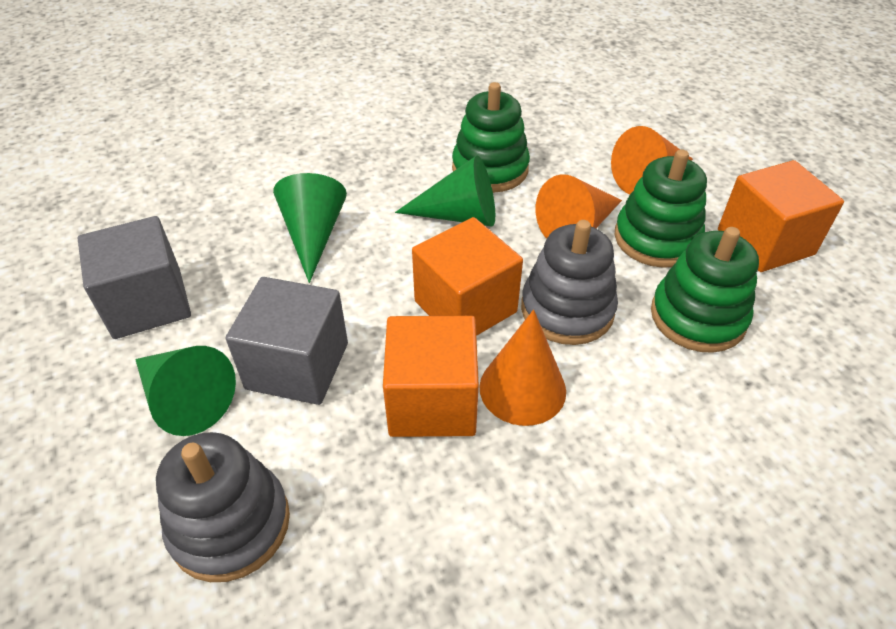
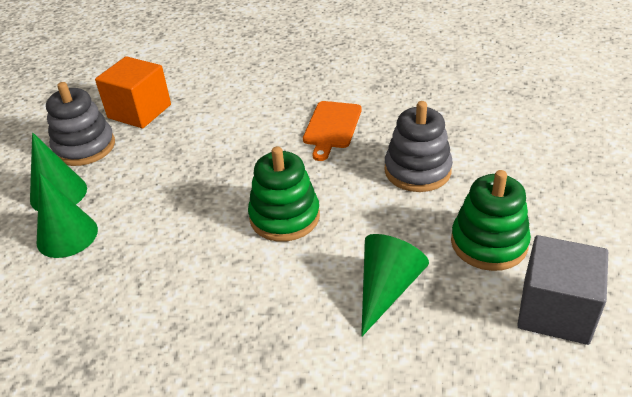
green stacking toy: 3 -> 2
grey cube: 2 -> 1
orange cone: 3 -> 0
orange cube: 3 -> 1
orange cutting board: 0 -> 1

